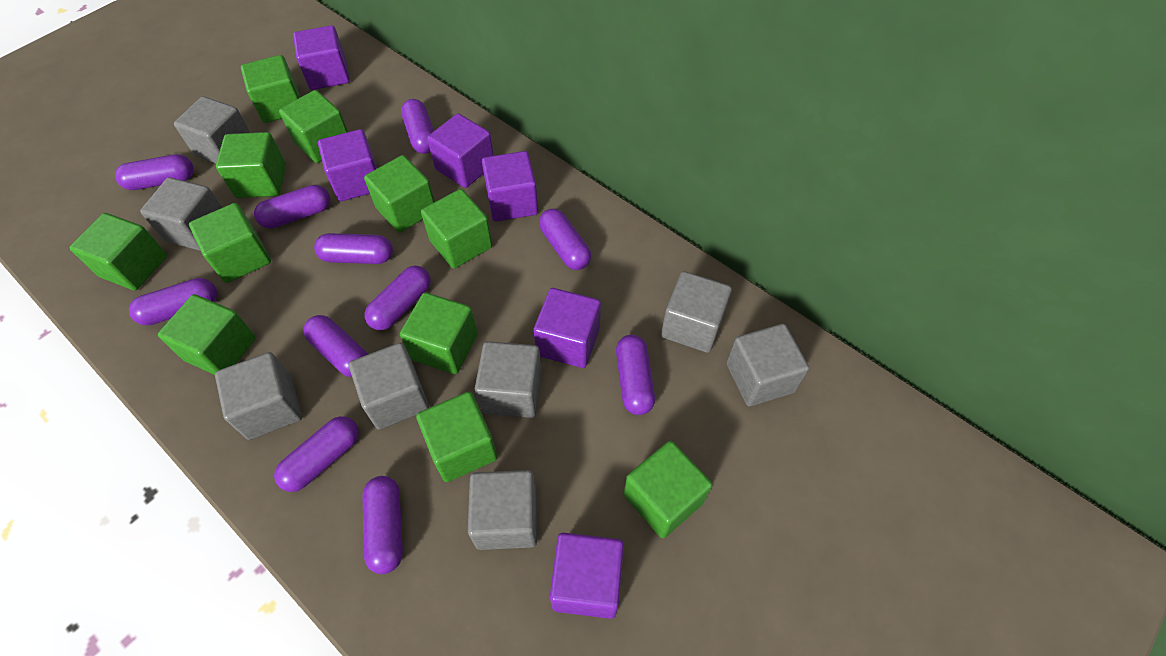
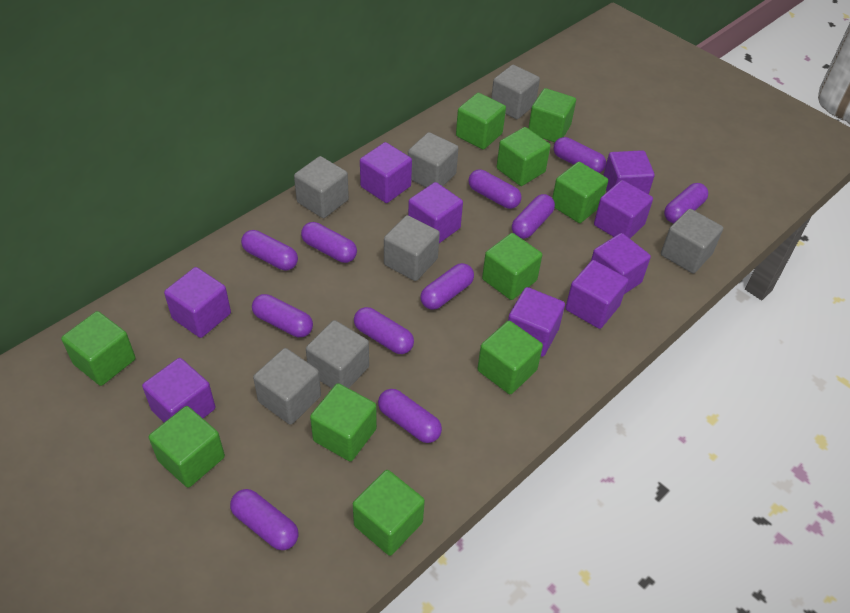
green cube: 11 -> 10
grey cube: 8 -> 7
purple cube: 6 -> 9

